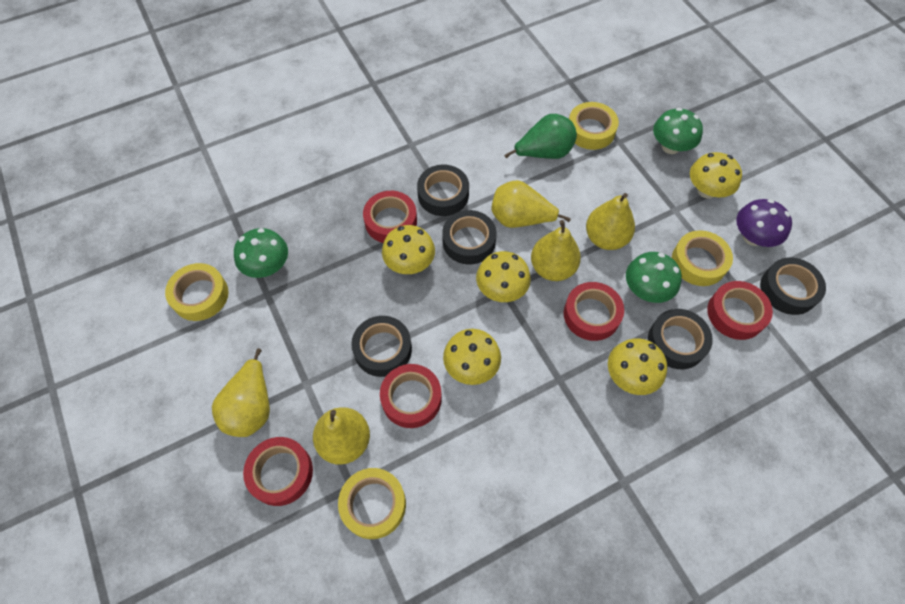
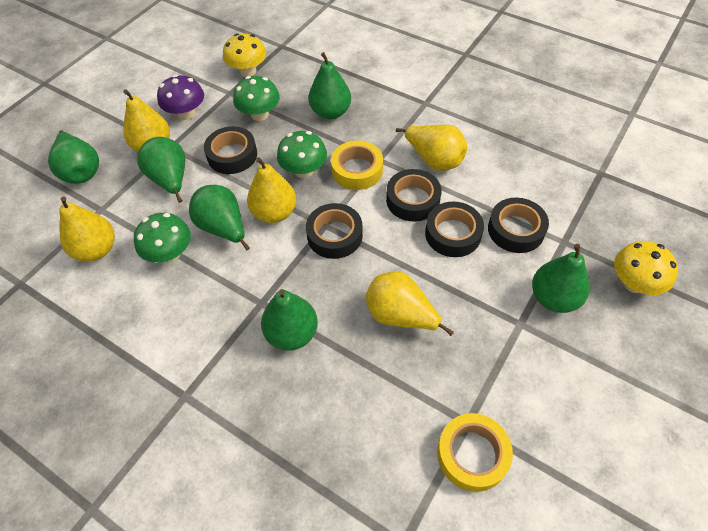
green pear: 1 -> 6
red tape: 5 -> 0
yellow mushroom: 5 -> 2
yellow tape: 4 -> 2

